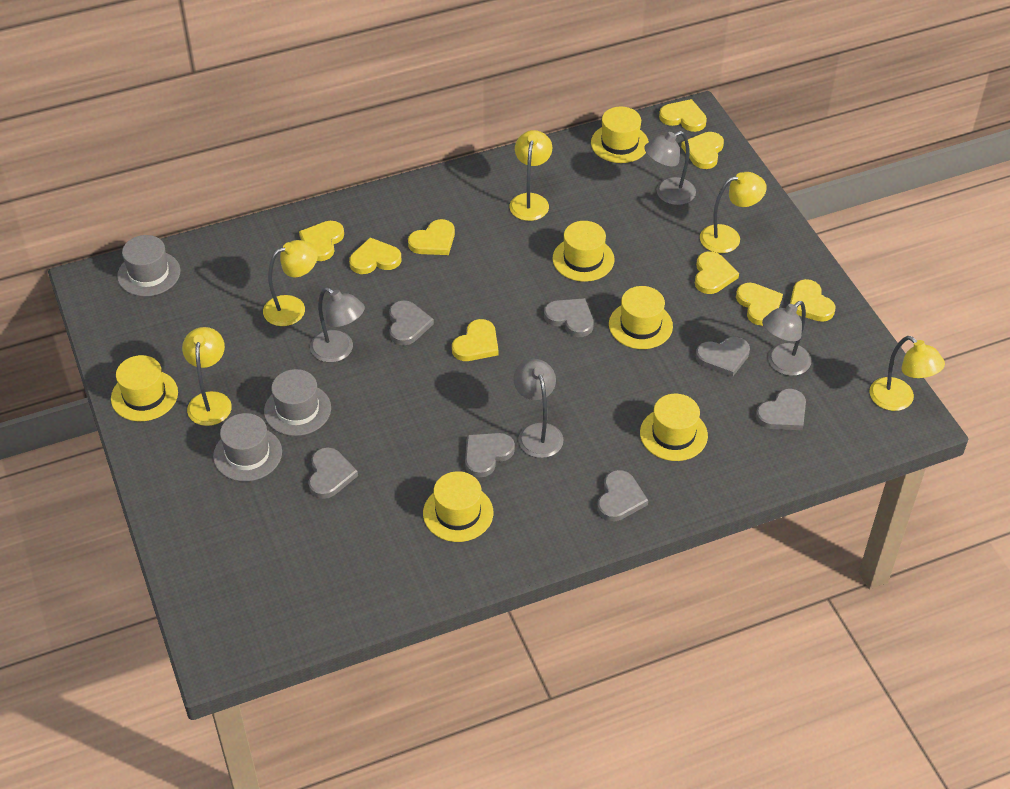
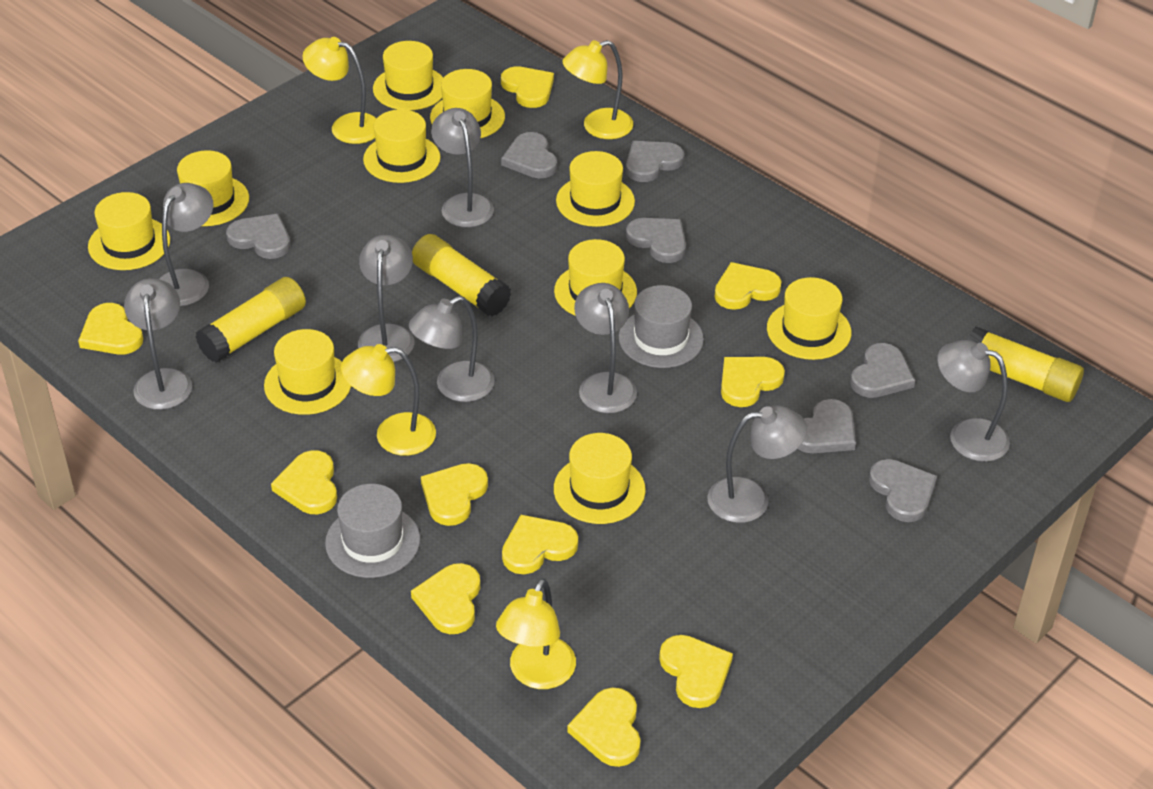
grey hat: 3 -> 2
grey lamp: 4 -> 8
yellow glue stick: 0 -> 3
yellow hat: 6 -> 10
yellow heart: 9 -> 10
yellow lamp: 5 -> 4

